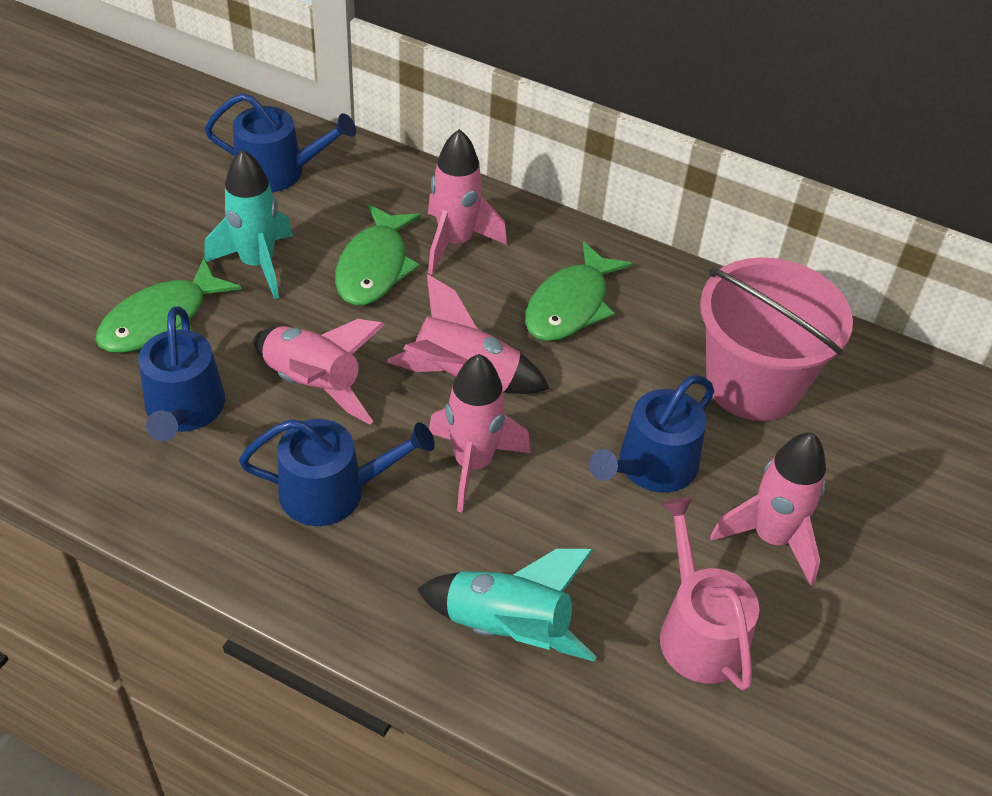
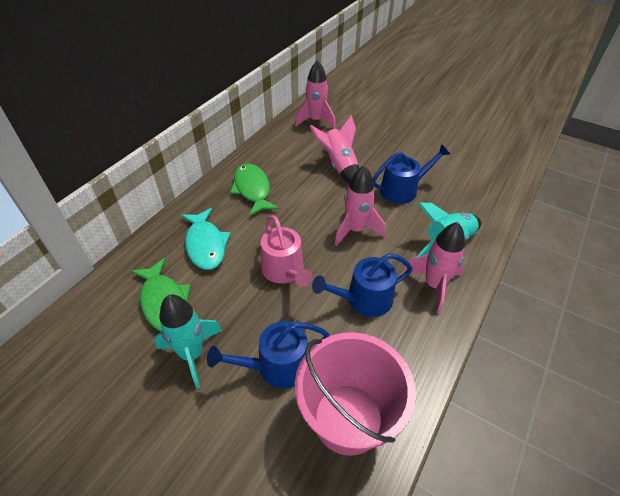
blue watering can: 4 -> 3
green fish: 3 -> 2
pink rocket: 5 -> 4
turquoise fish: 0 -> 1

